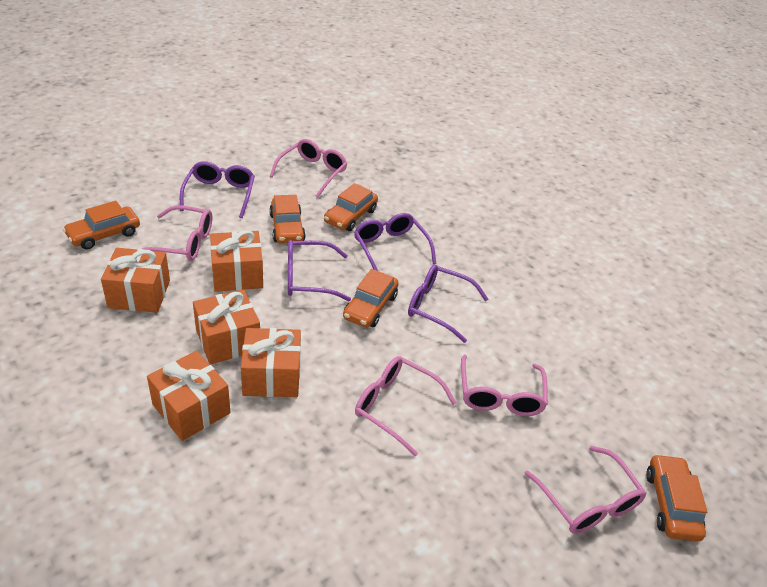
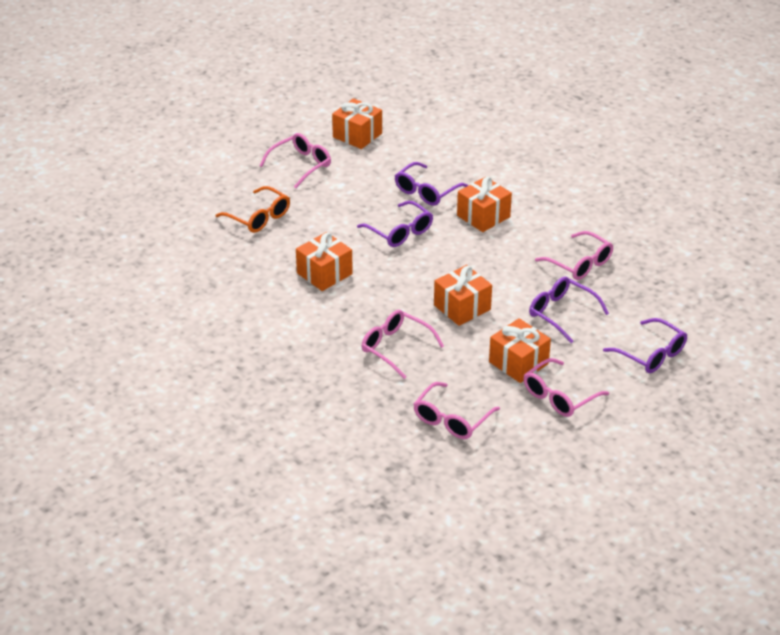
orange car: 5 -> 0
orange glasses: 0 -> 1

